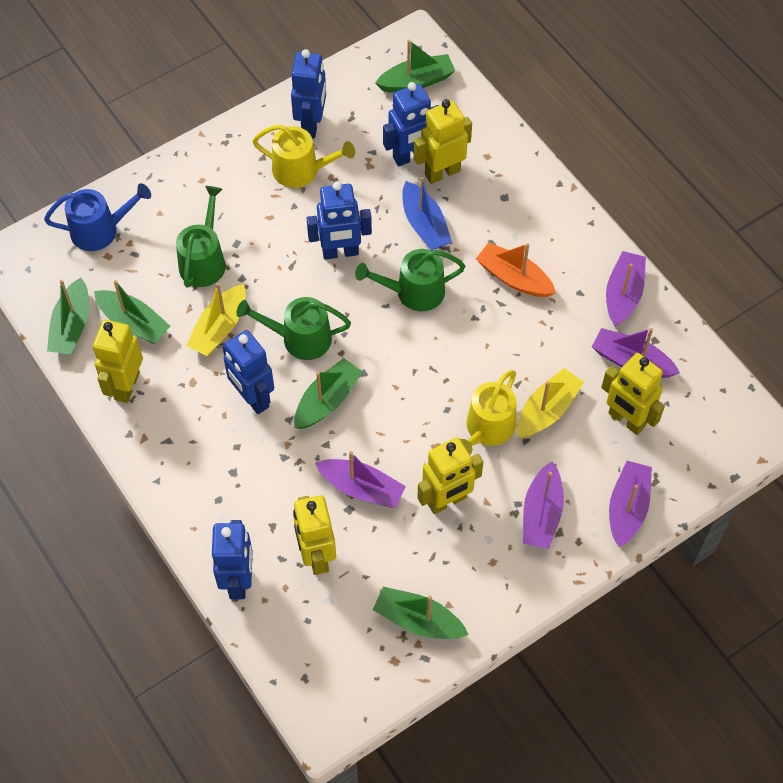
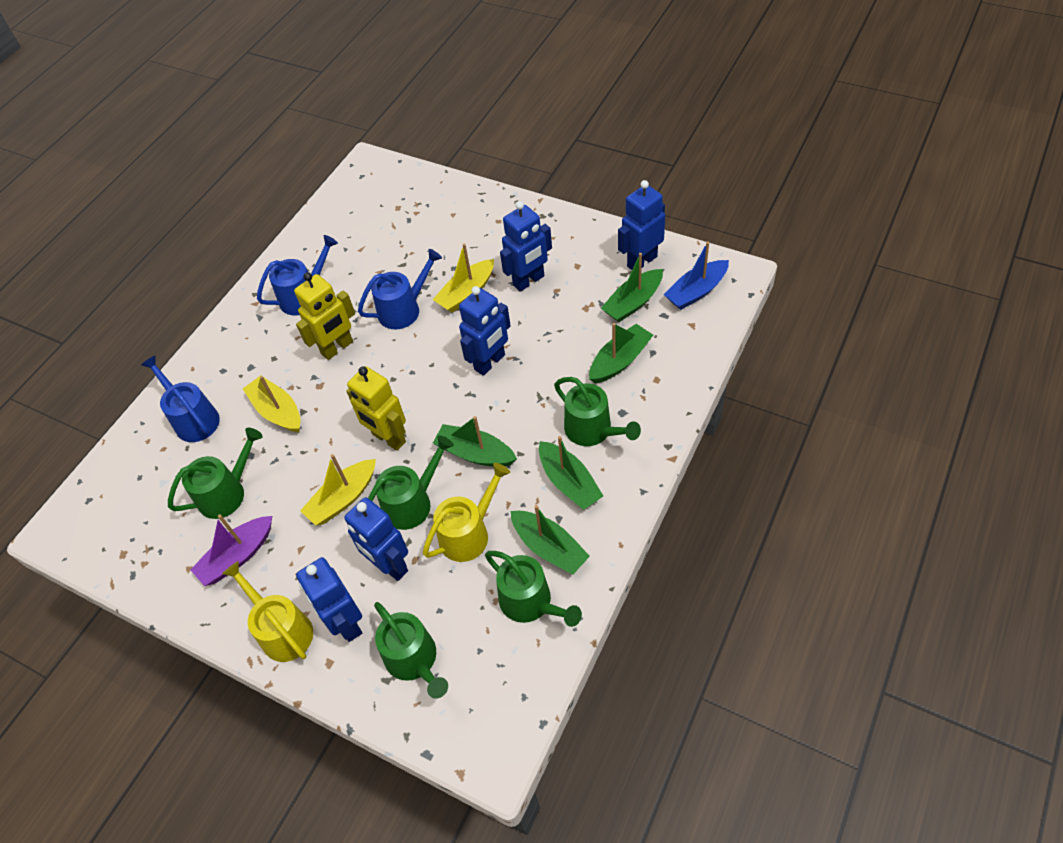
blue watering can: 1 -> 3
green watering can: 3 -> 5
orange boat: 1 -> 0
purple boat: 5 -> 1
yellow boat: 2 -> 3
yellow robot: 5 -> 2

